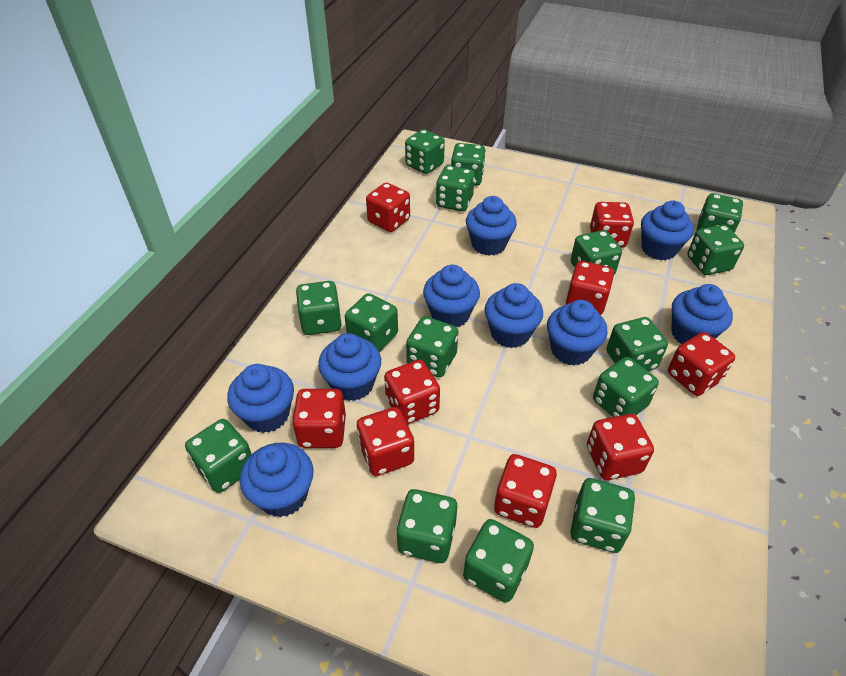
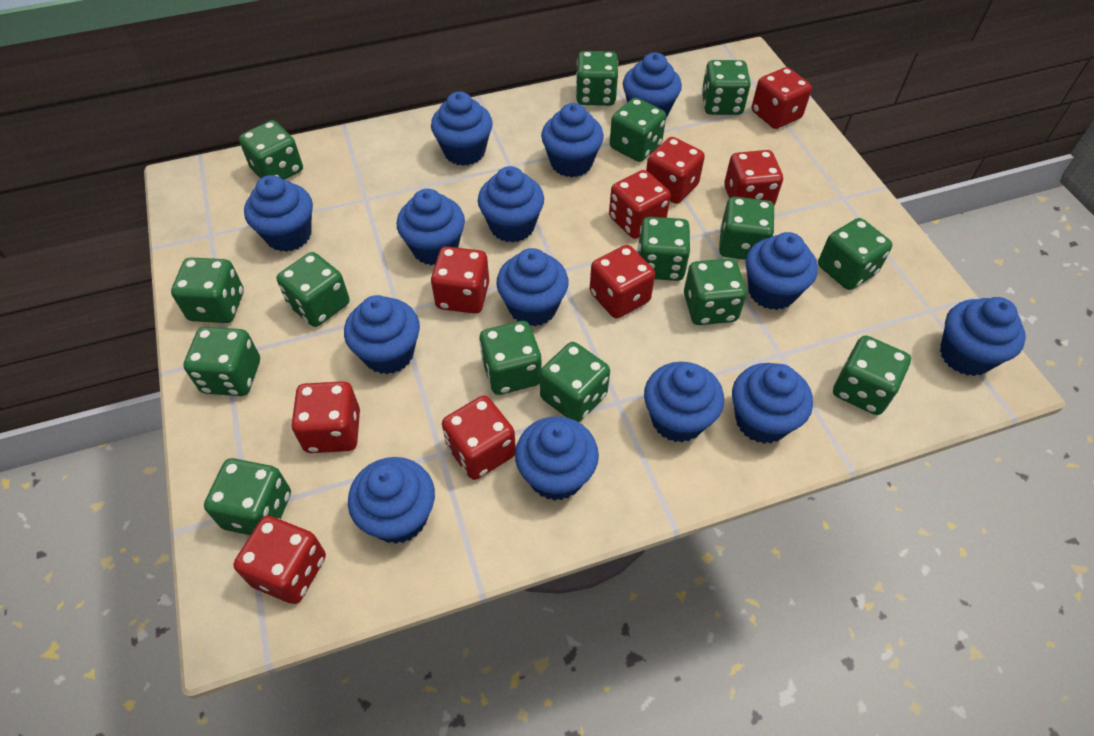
blue cupcake: 9 -> 14

